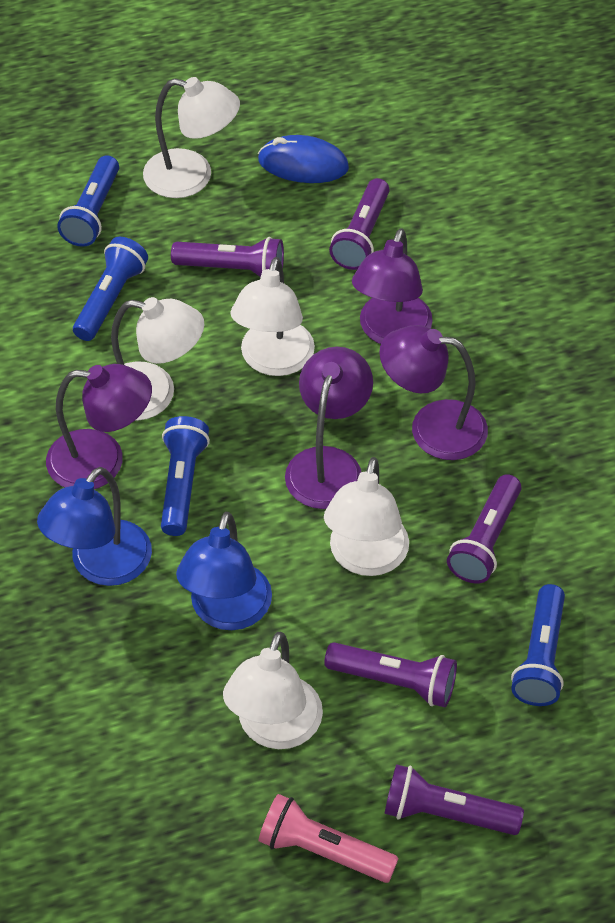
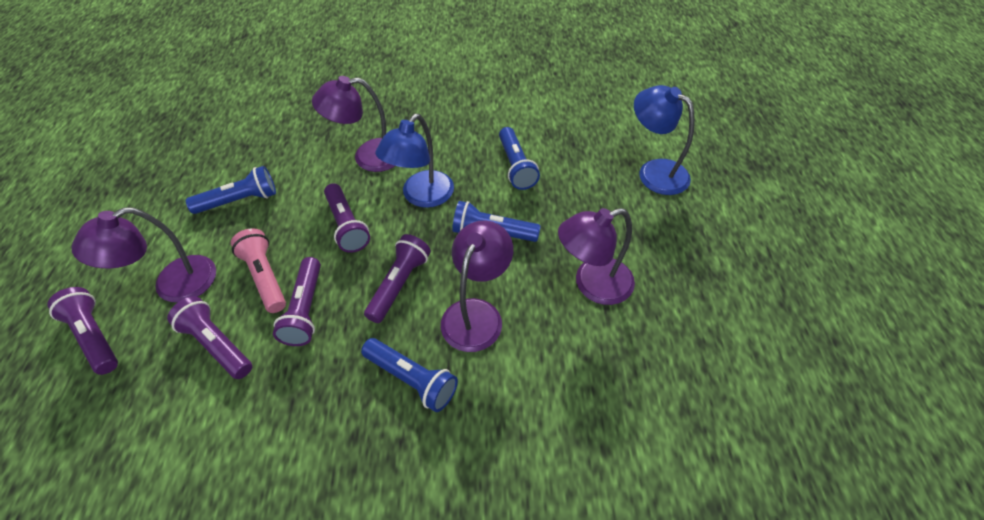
blue mouse: 1 -> 0
white lamp: 5 -> 0

